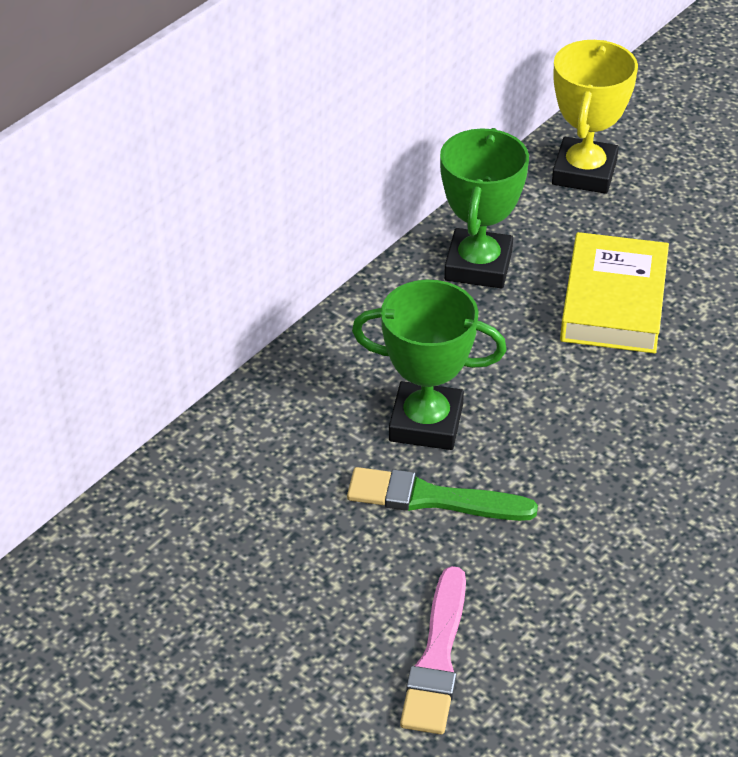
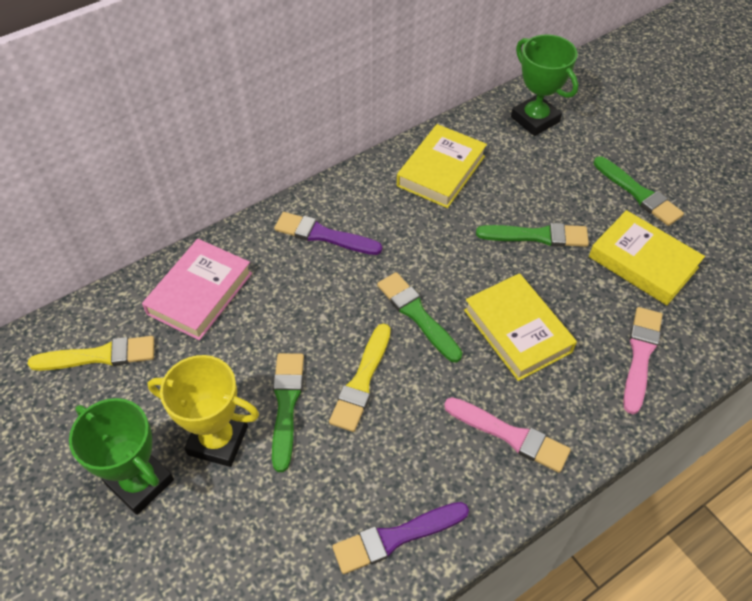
green brush: 1 -> 4
pink book: 0 -> 1
pink brush: 1 -> 2
purple brush: 0 -> 2
yellow book: 1 -> 3
yellow brush: 0 -> 2

